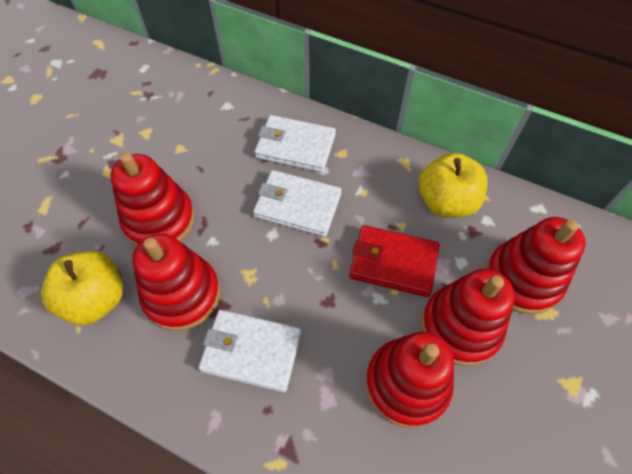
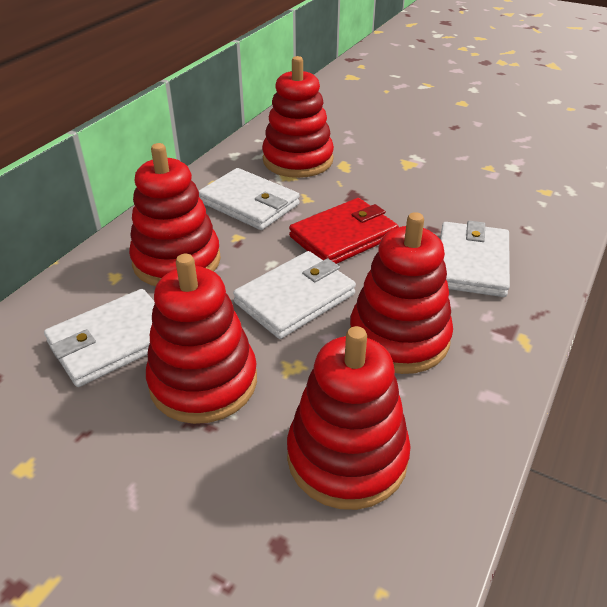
white wallet: 3 -> 4
yellow apple: 2 -> 0

